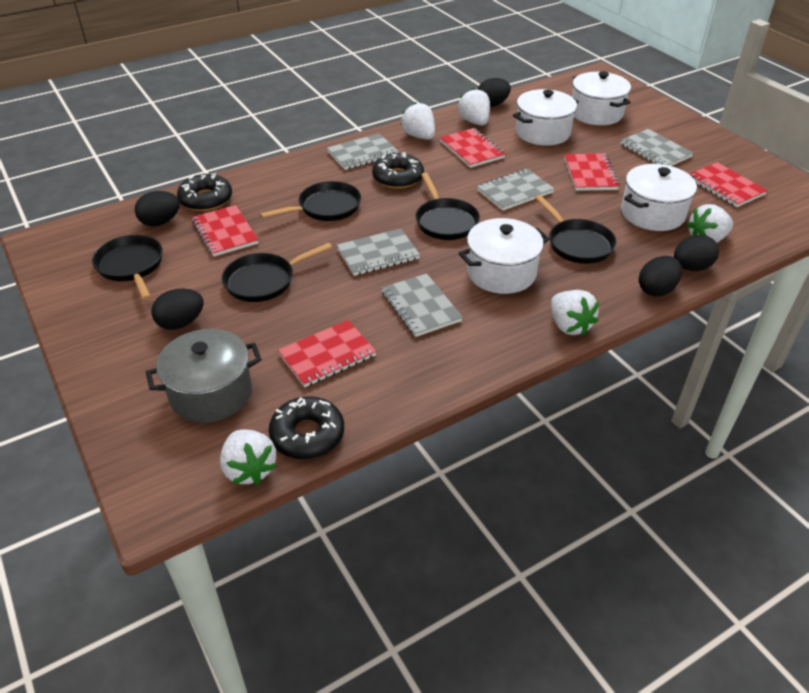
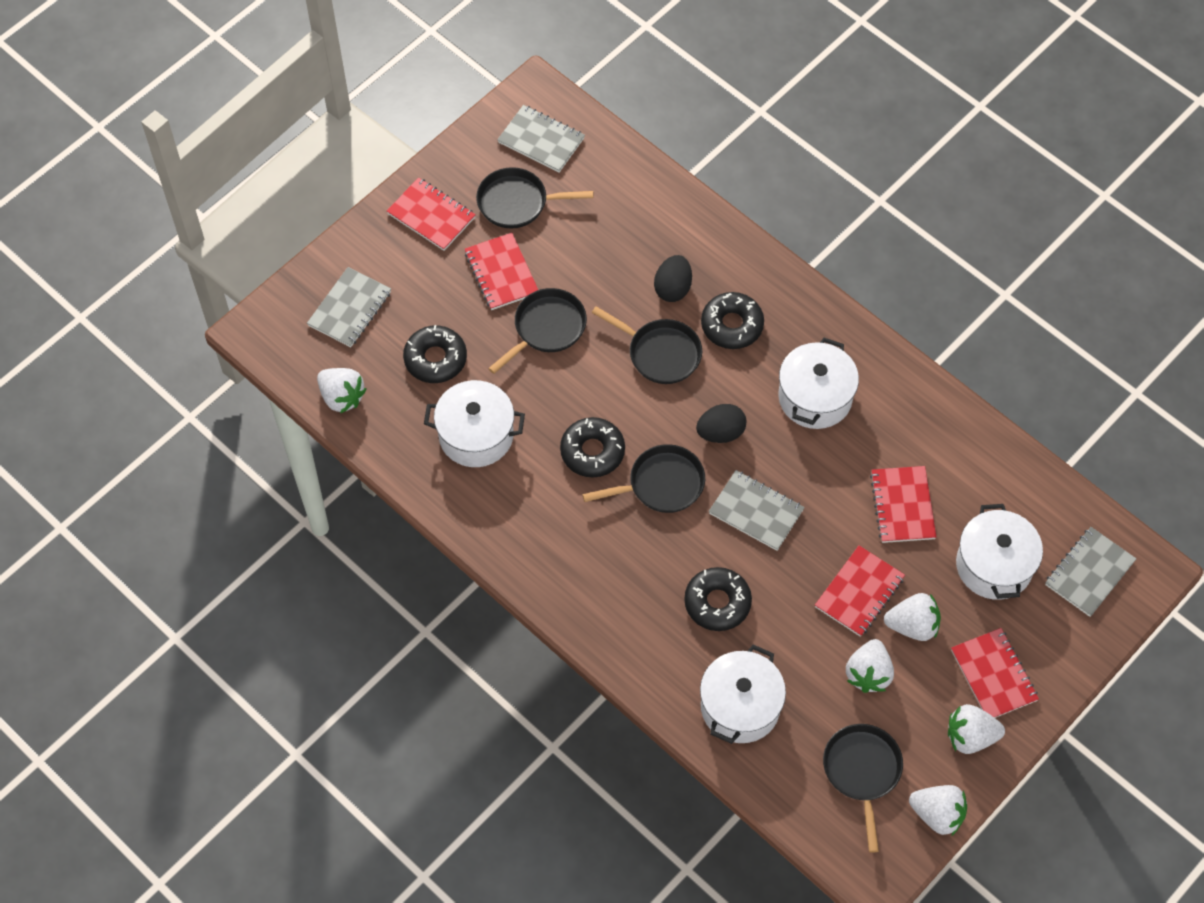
black donut: 3 -> 4
black egg: 5 -> 2
grey notebook: 5 -> 4
grey pot: 1 -> 0

